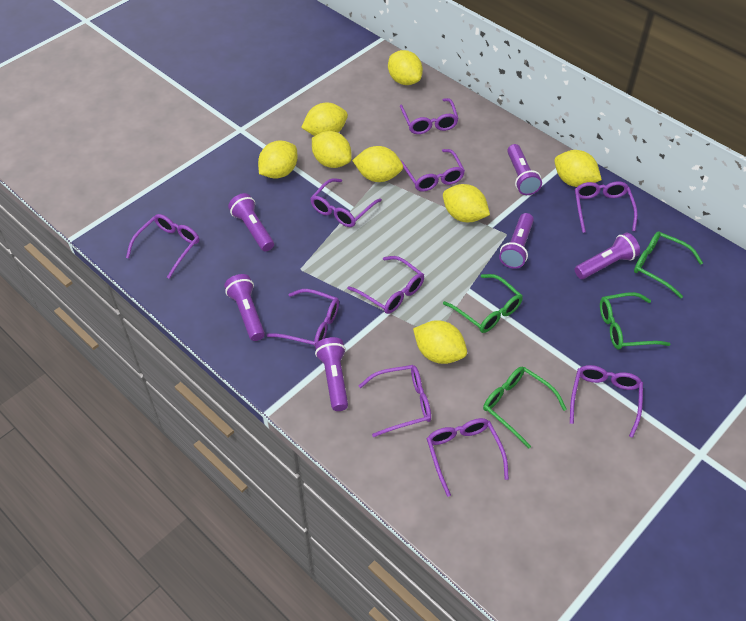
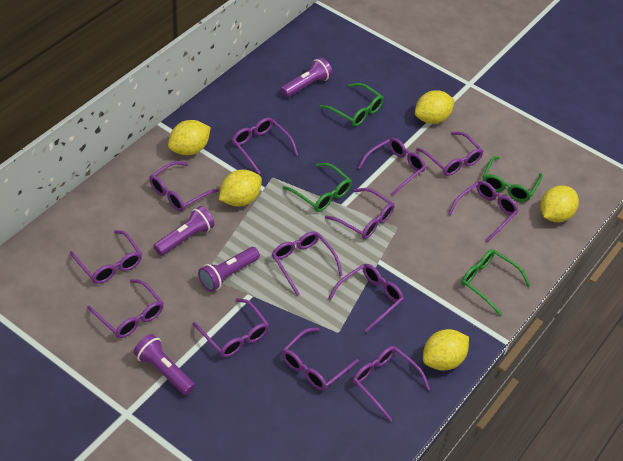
purple flashlight: 6 -> 4
purple glasses: 10 -> 13
yellow lemon: 8 -> 5

